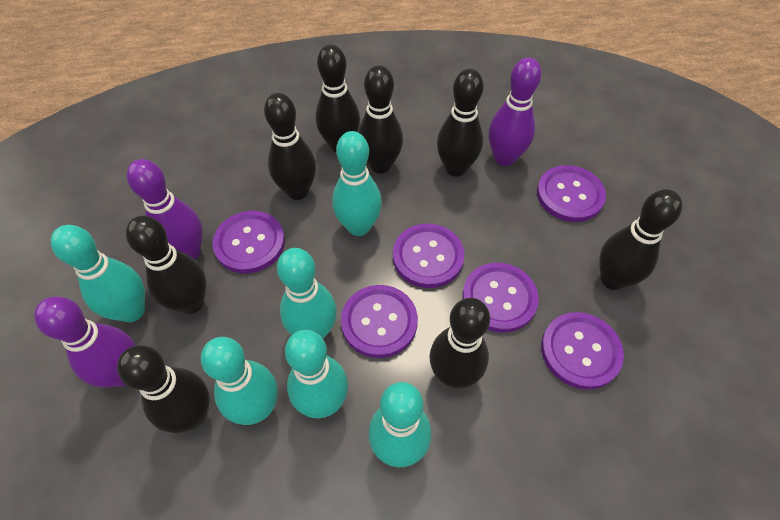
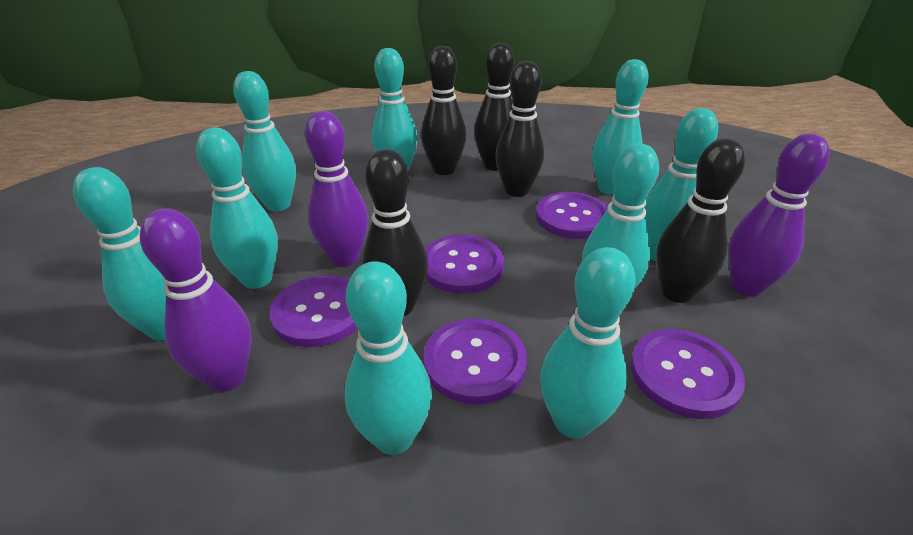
black bowling pin: 8 -> 5
purple button: 6 -> 5
turquoise bowling pin: 6 -> 9

